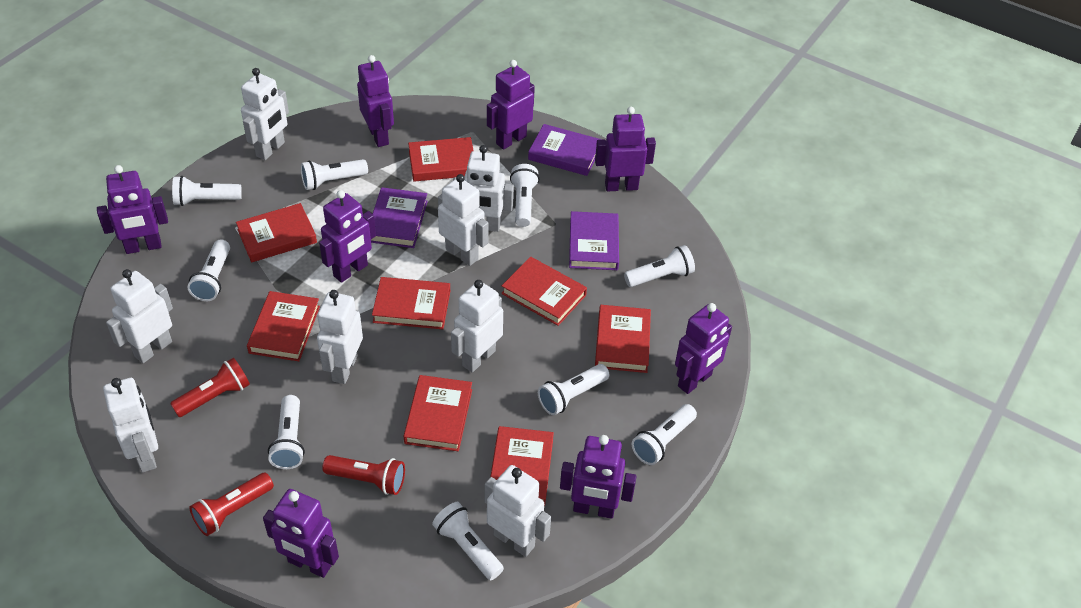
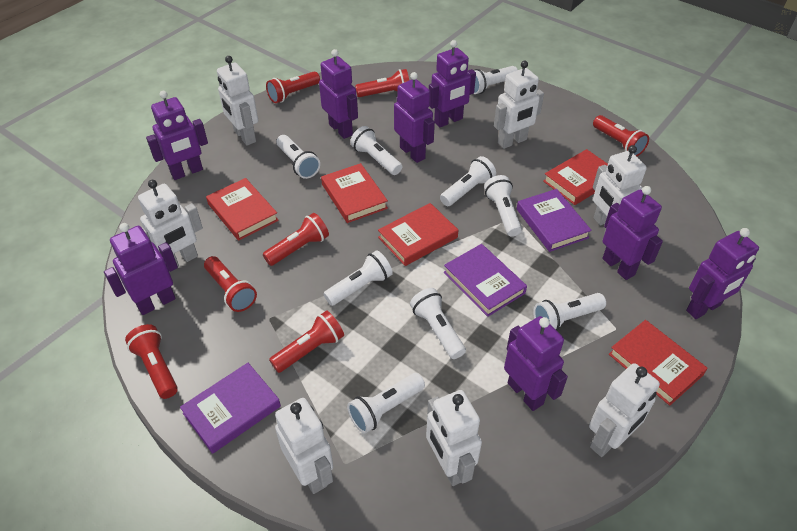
red book: 8 -> 5
red flashlight: 3 -> 7
white robot: 8 -> 7

